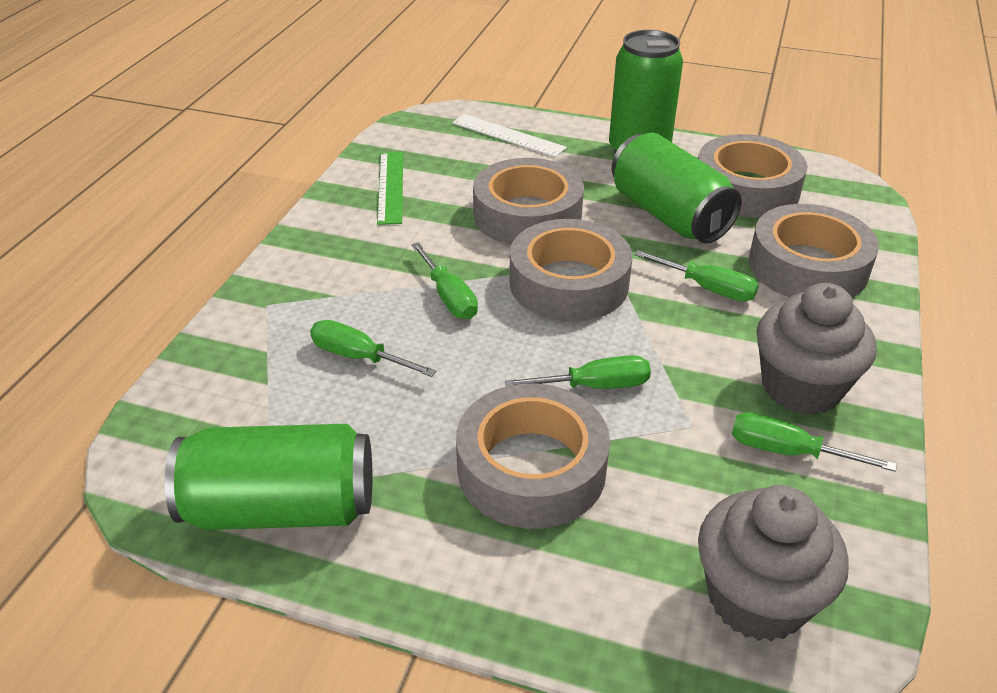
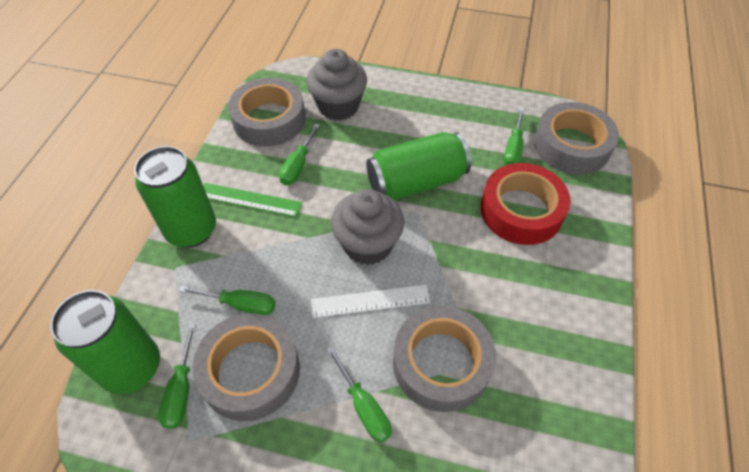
grey tape: 5 -> 4
red tape: 0 -> 1

